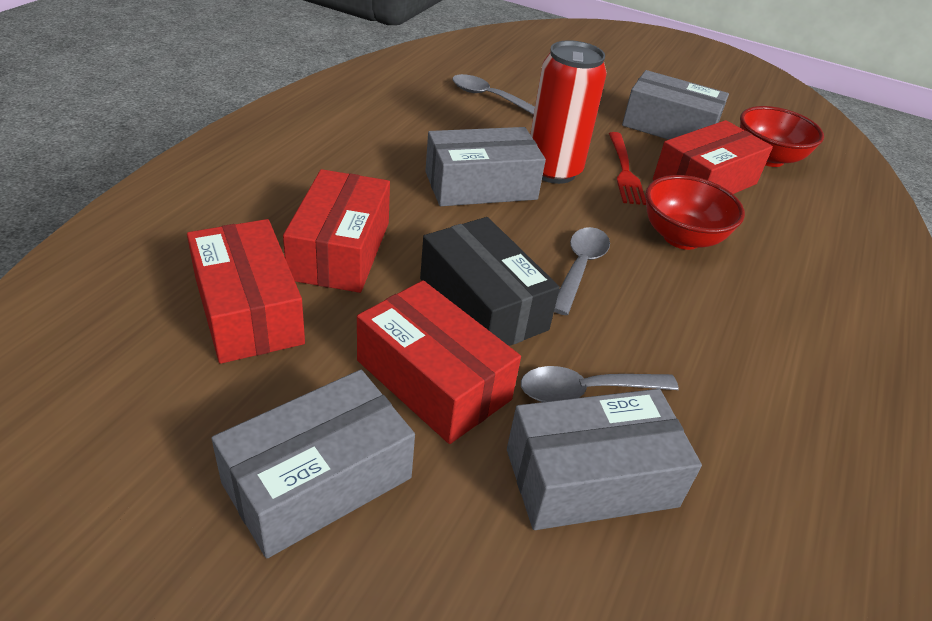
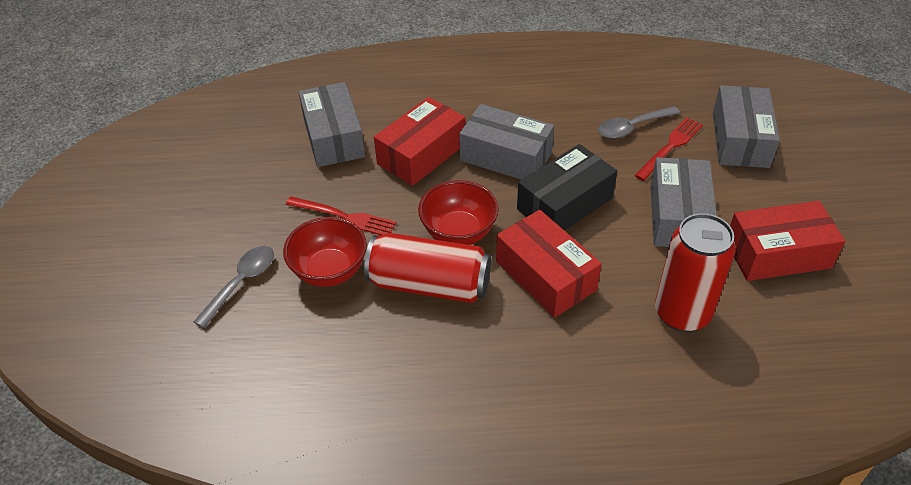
grey spoon: 3 -> 2
red box: 4 -> 3
red can: 1 -> 2
red fork: 1 -> 2

